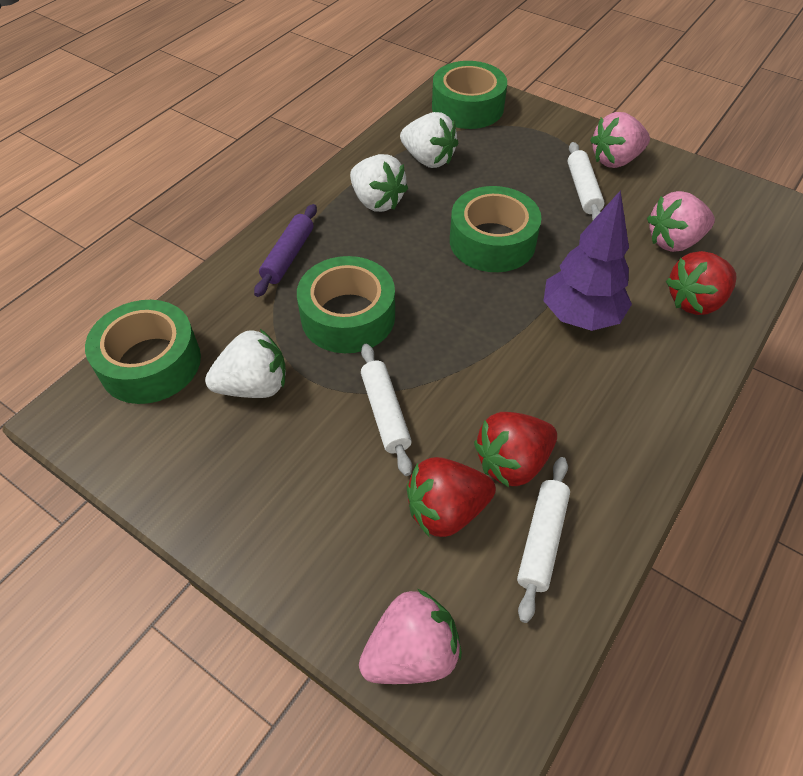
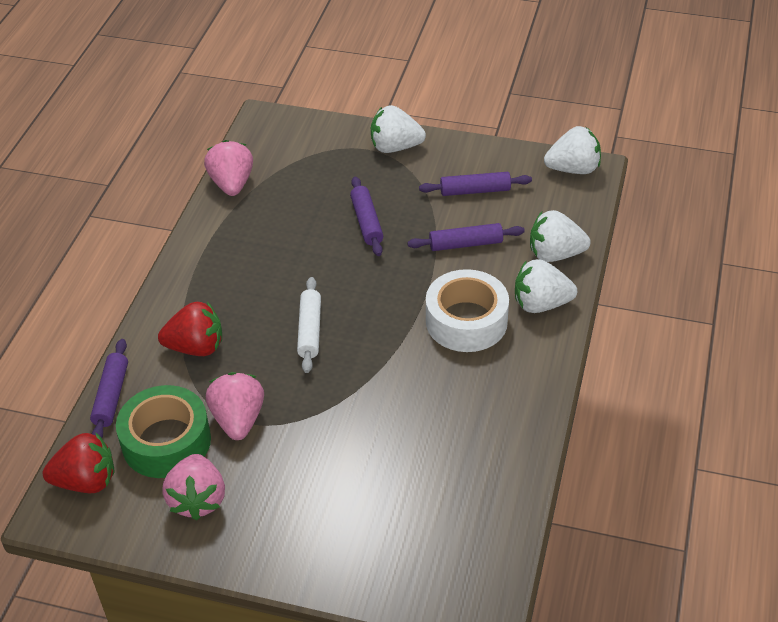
green tape: 4 -> 1
purple rolling pin: 1 -> 4
purple tree: 1 -> 0
red strawberry: 3 -> 2
white rolling pin: 3 -> 1
white strawberry: 3 -> 4
white tape: 0 -> 1

